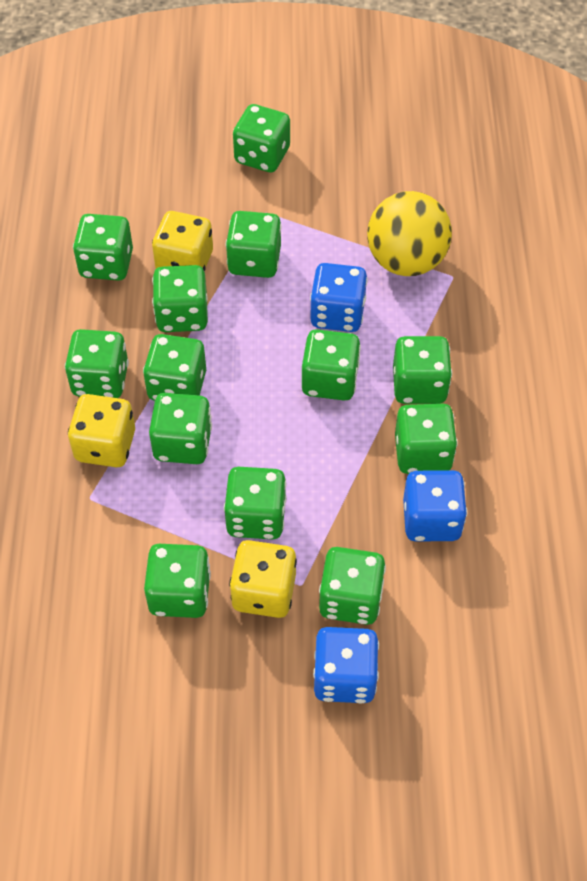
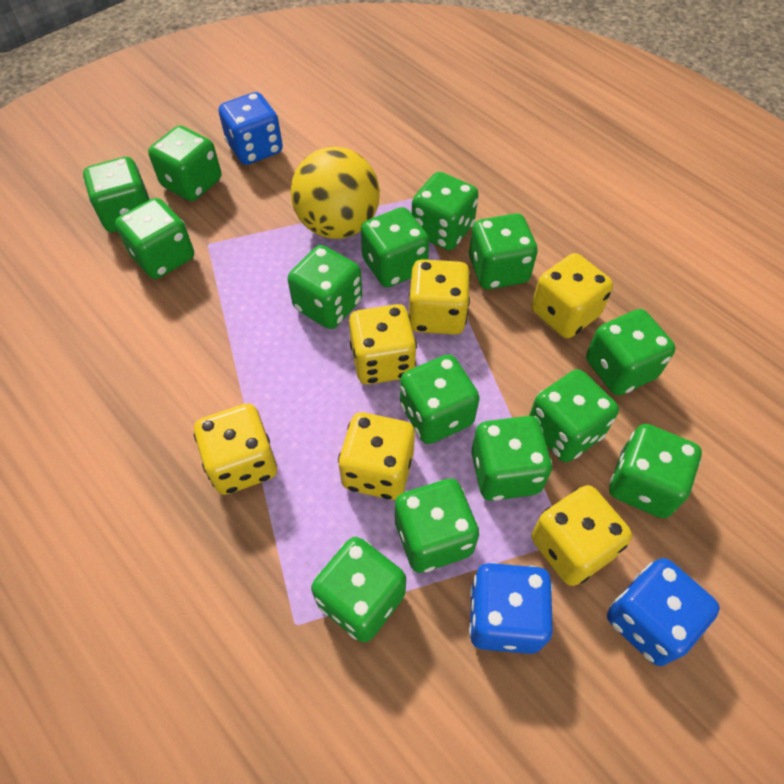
green dice: 13 -> 14
yellow dice: 3 -> 6

